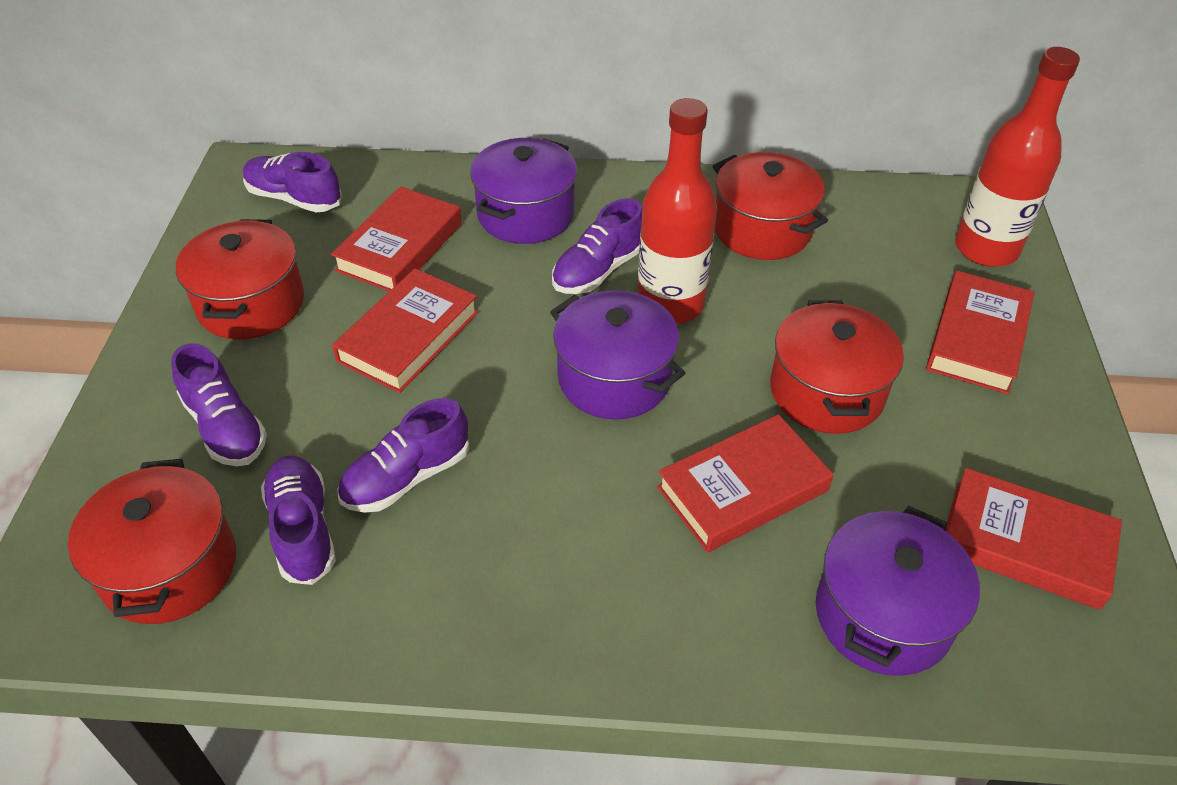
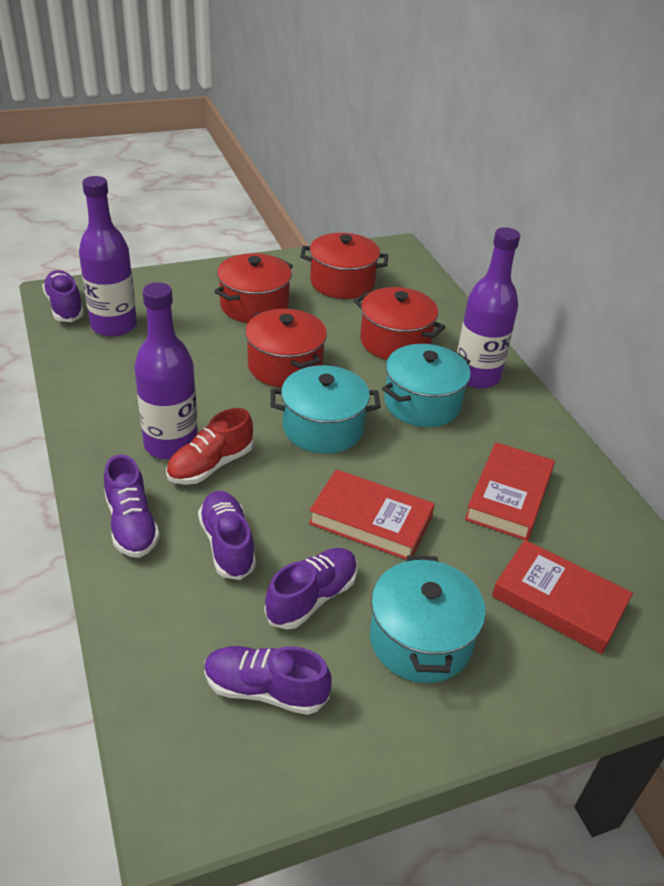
purple bottle: 0 -> 3
purple pot: 3 -> 0
red book: 5 -> 3
red bottle: 2 -> 0
red shoe: 0 -> 1
turquoise pot: 0 -> 3

